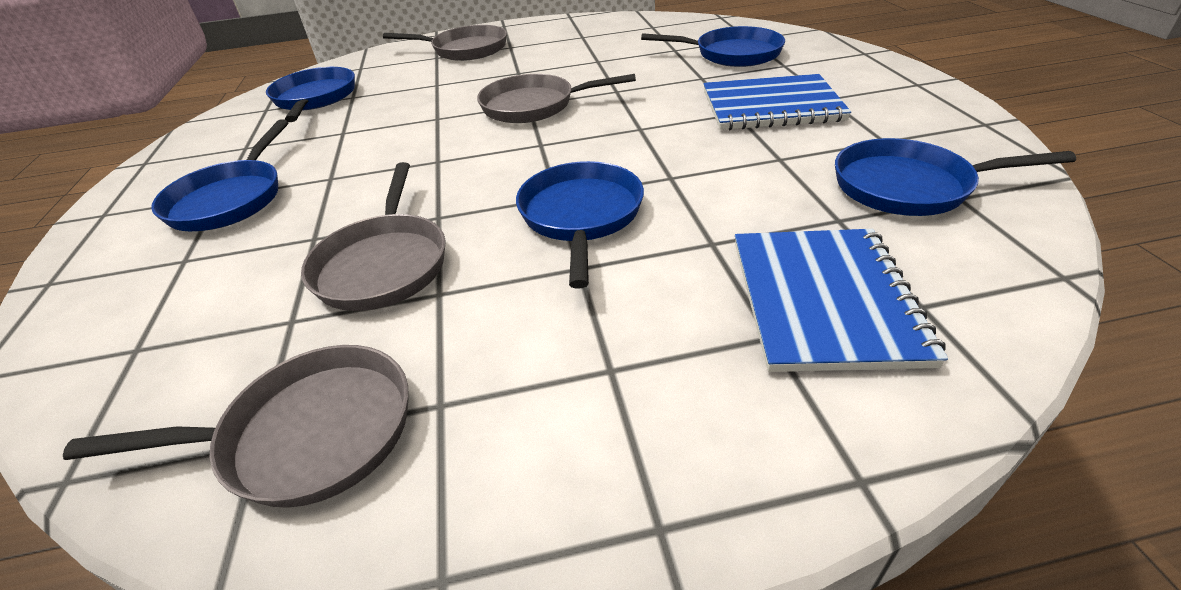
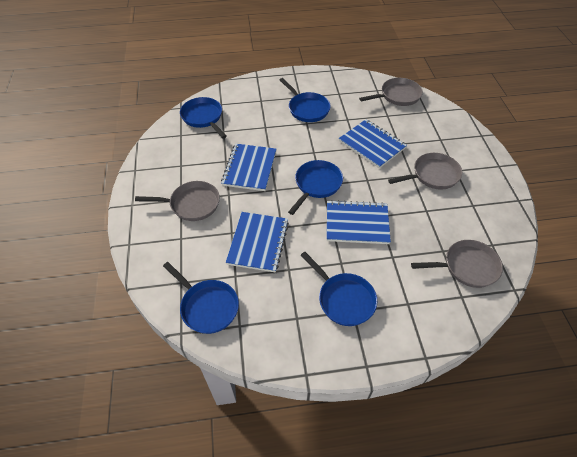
blue notebook: 2 -> 4

